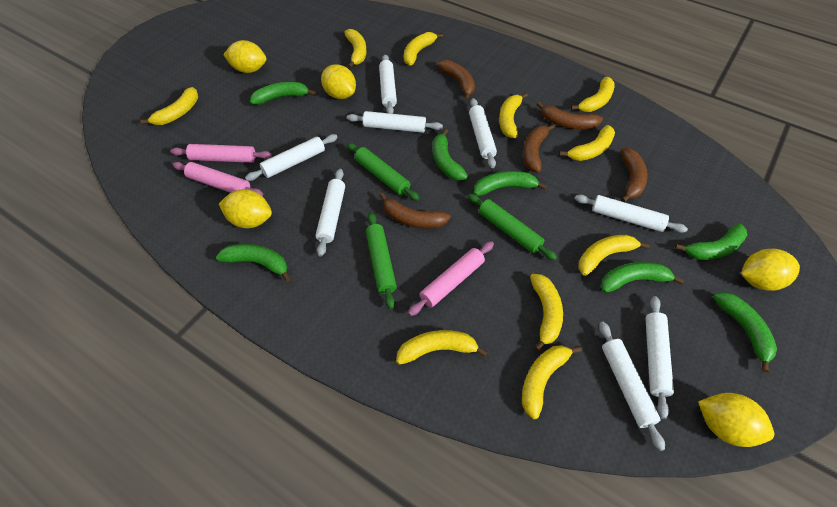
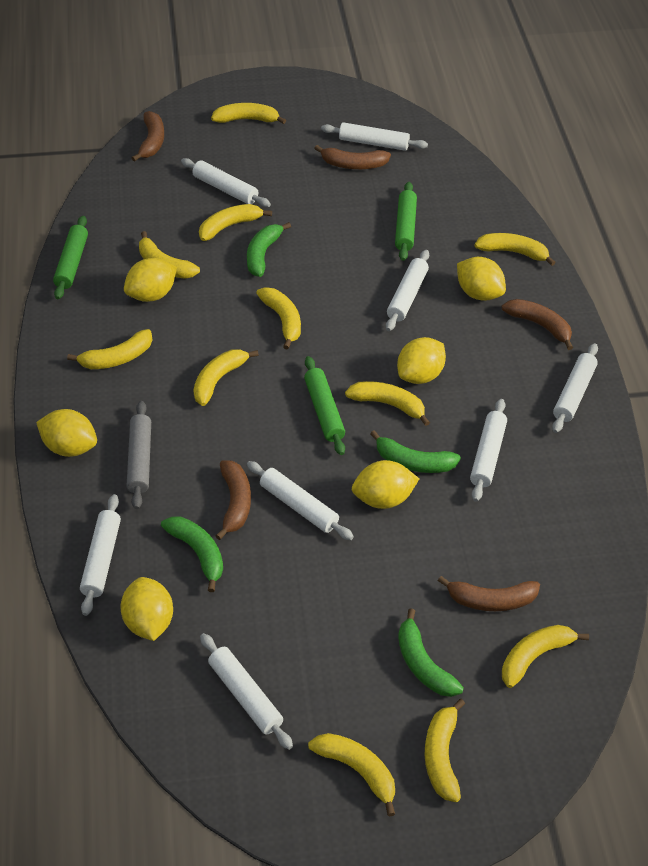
green banana: 7 -> 4
grey rolling pin: 0 -> 1
pink rolling pin: 3 -> 0
yellow banana: 10 -> 11
yellow lemon: 5 -> 6

